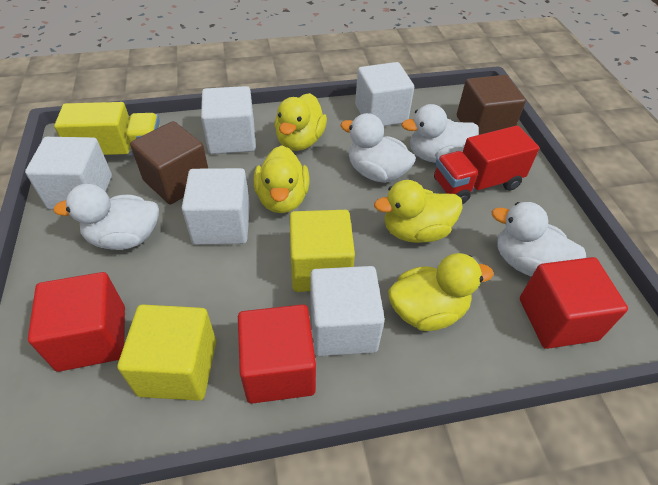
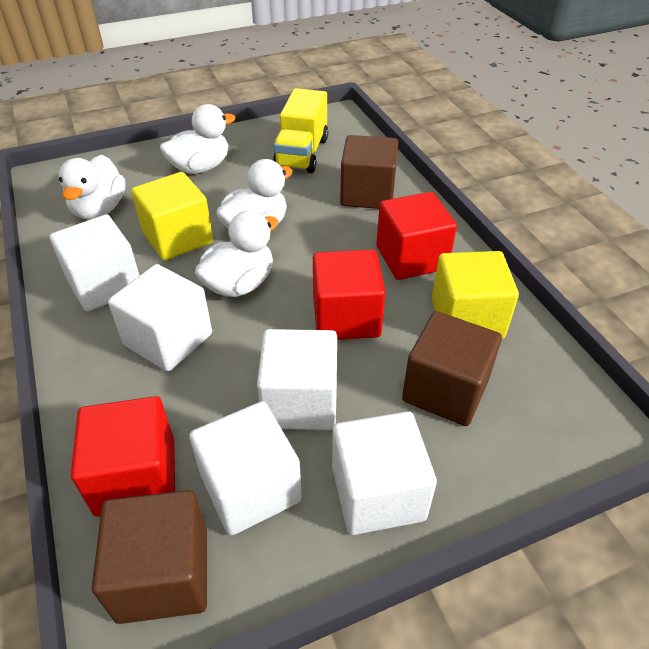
brown cube: 2 -> 3
red truck: 1 -> 0
yellow duck: 4 -> 0

